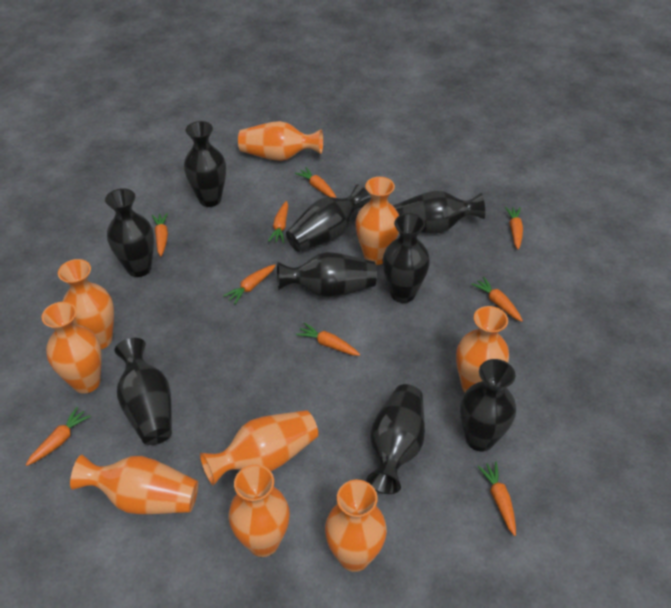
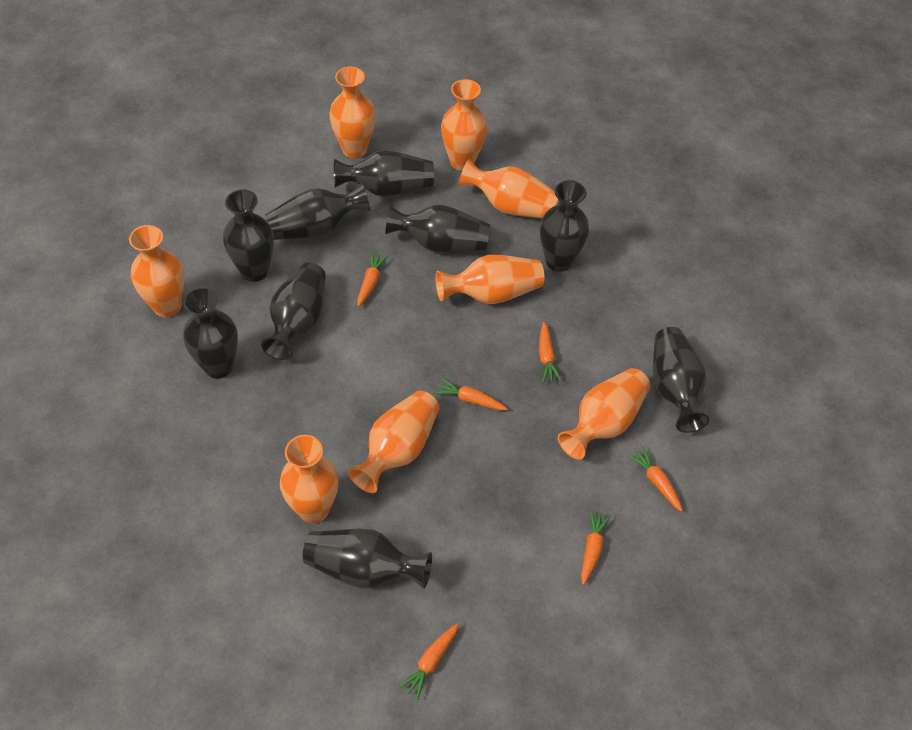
orange carrot: 9 -> 6
orange vase: 9 -> 8

